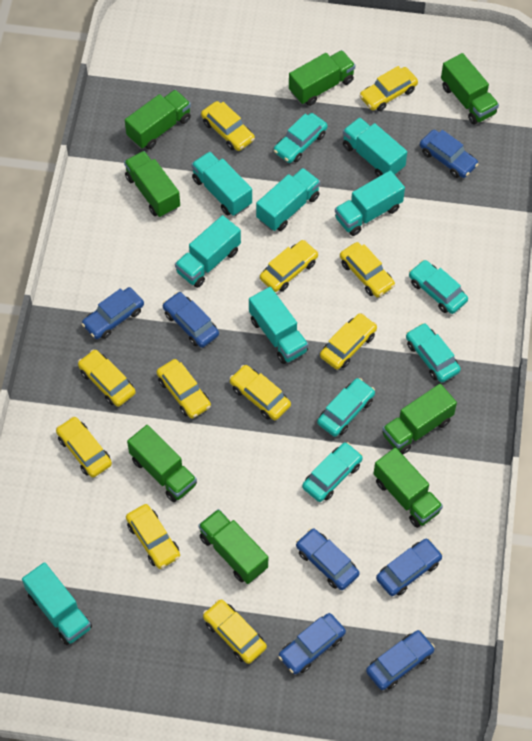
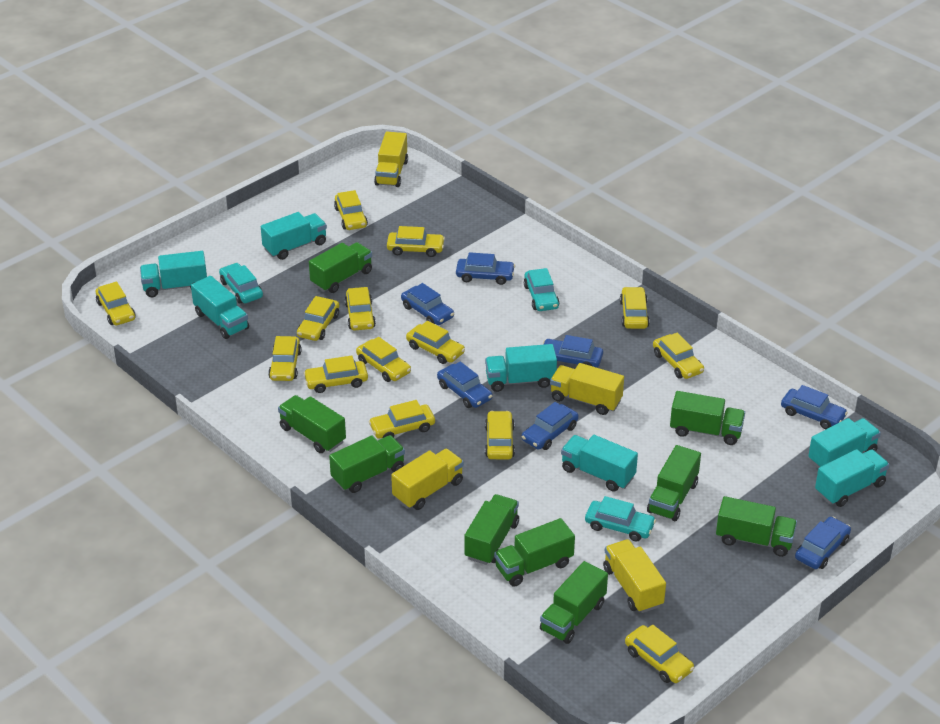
green truck: 8 -> 9
turquoise car: 5 -> 3
yellow car: 11 -> 14
yellow truck: 0 -> 4

